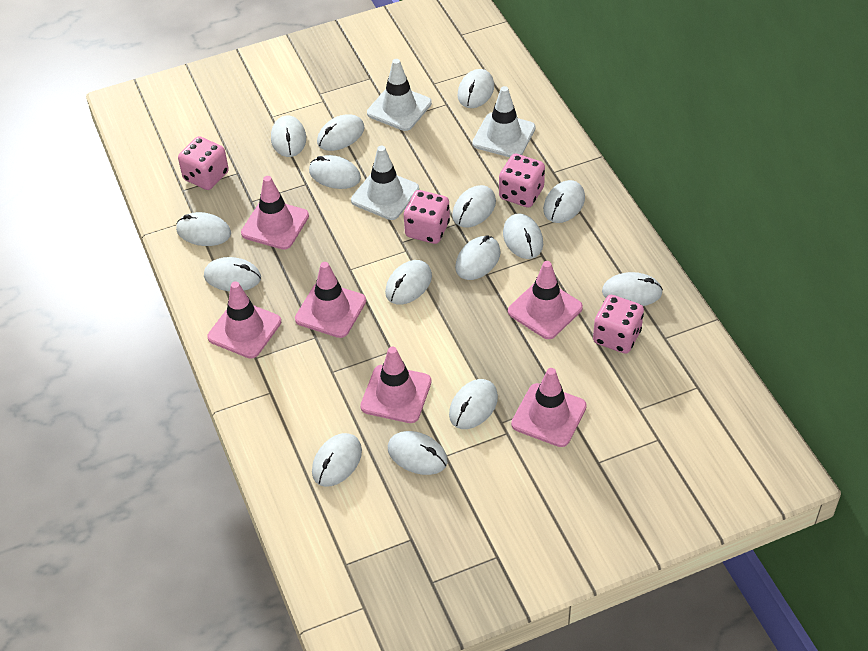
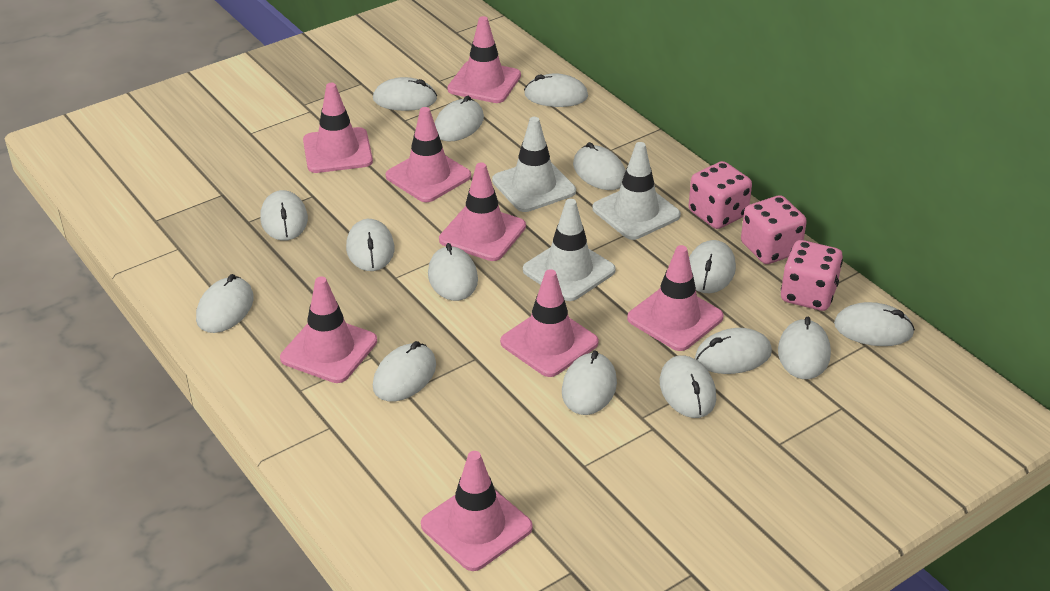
pink dice: 4 -> 3
pink traffic cone: 6 -> 8

